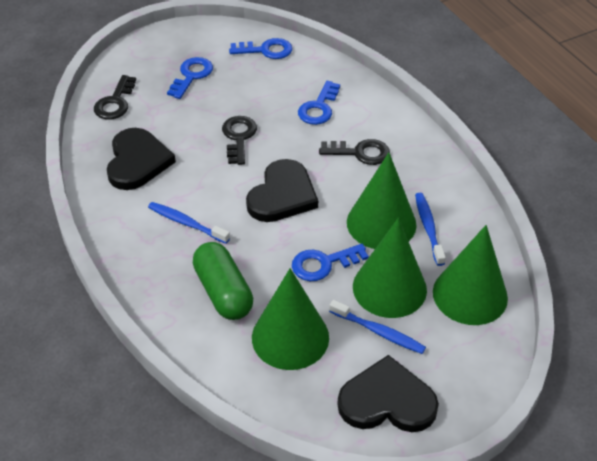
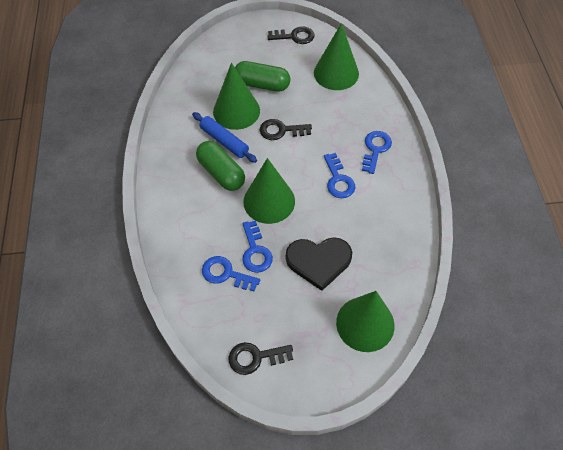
black heart: 3 -> 1
blue rolling pin: 0 -> 1
blue toothbrush: 3 -> 0
green capsule: 1 -> 2

